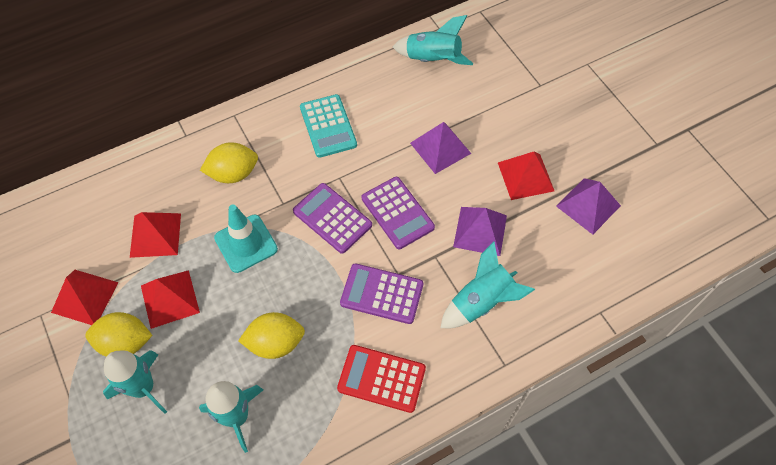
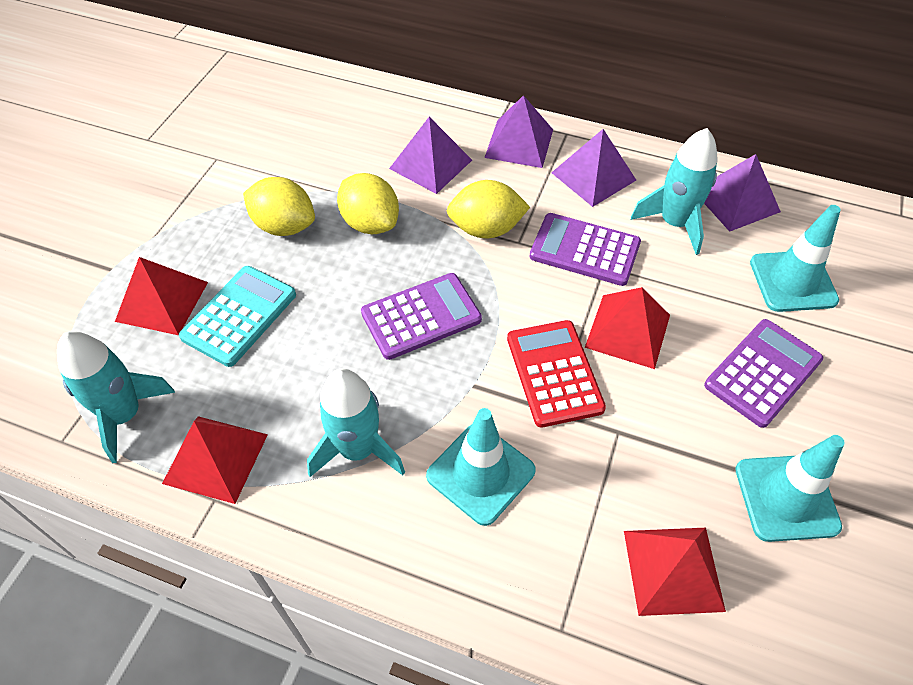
purple pyramid: 3 -> 4
turquoise rocket: 4 -> 3
turquoise traffic cone: 1 -> 3

